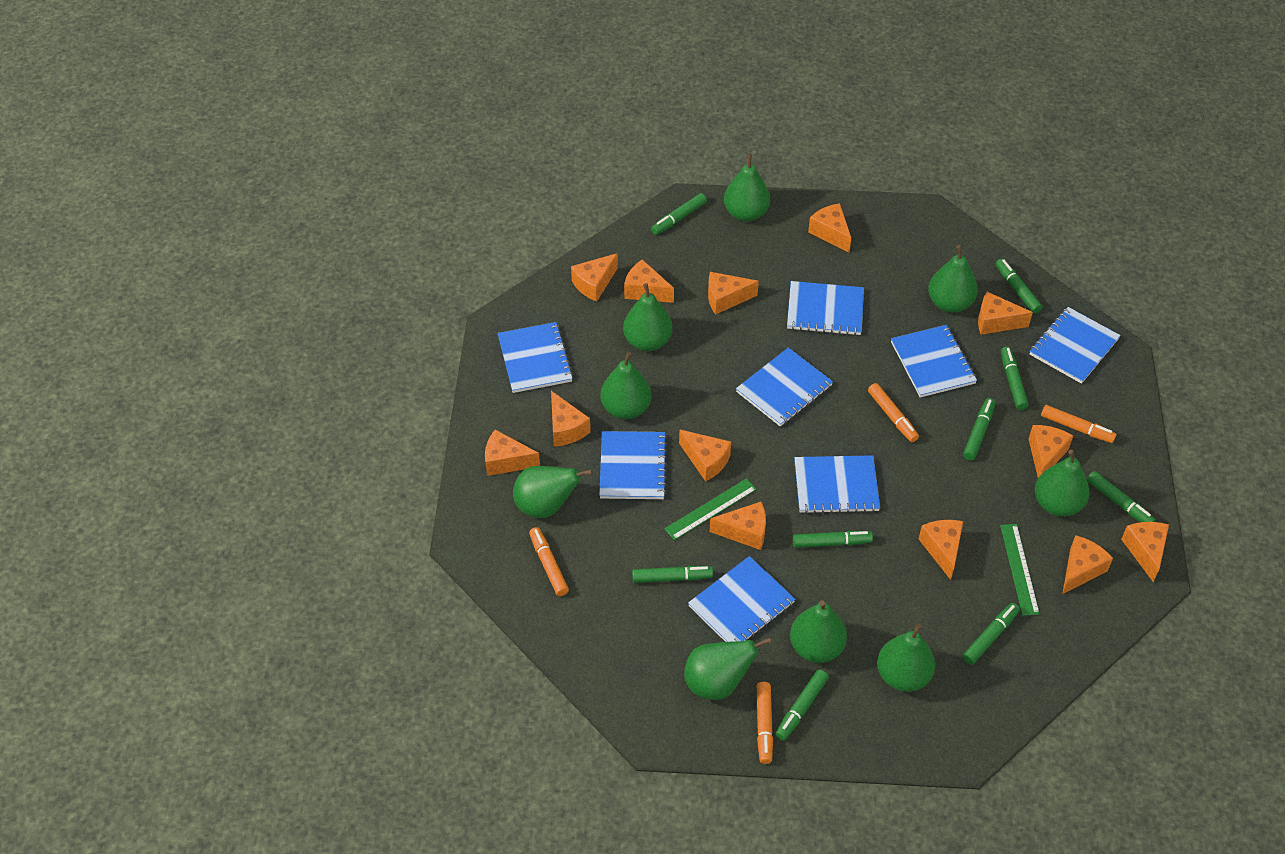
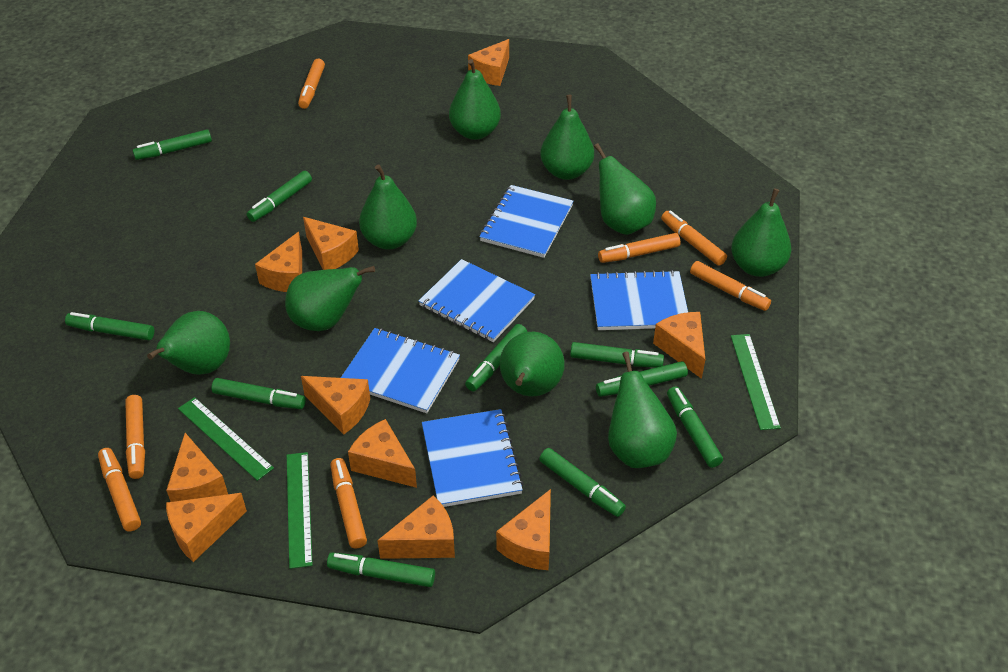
blue notebook: 8 -> 5
green marker: 9 -> 10
green ruler: 2 -> 3
orange cheese: 13 -> 10
orange marker: 4 -> 7

